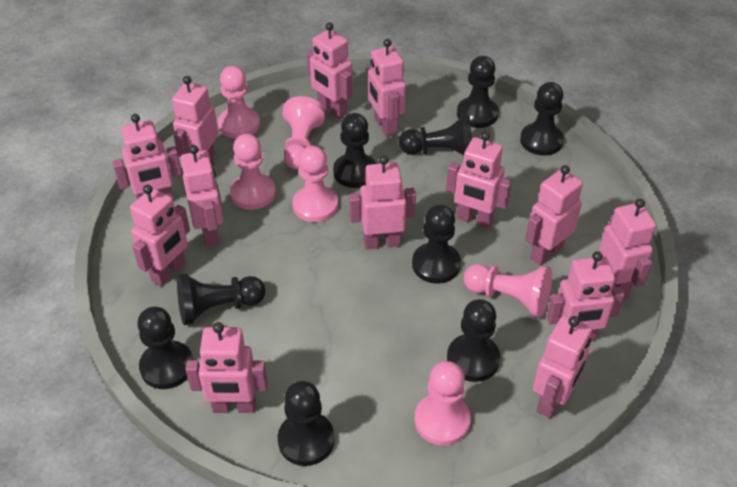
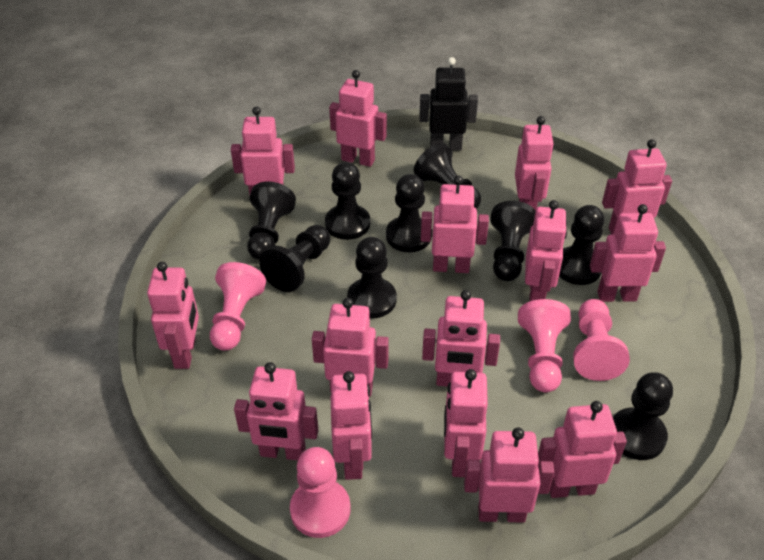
black robot: 0 -> 1
pink pawn: 6 -> 4
pink robot: 13 -> 15

